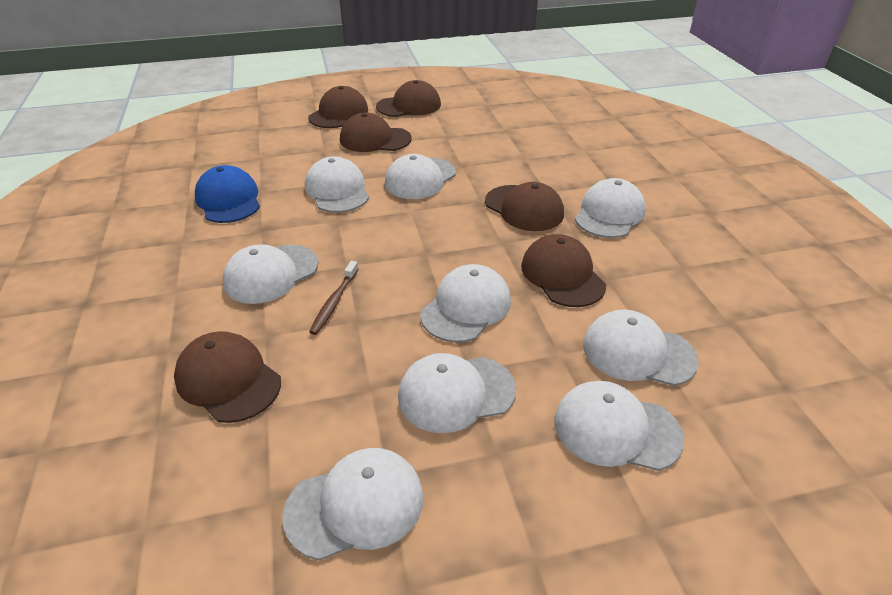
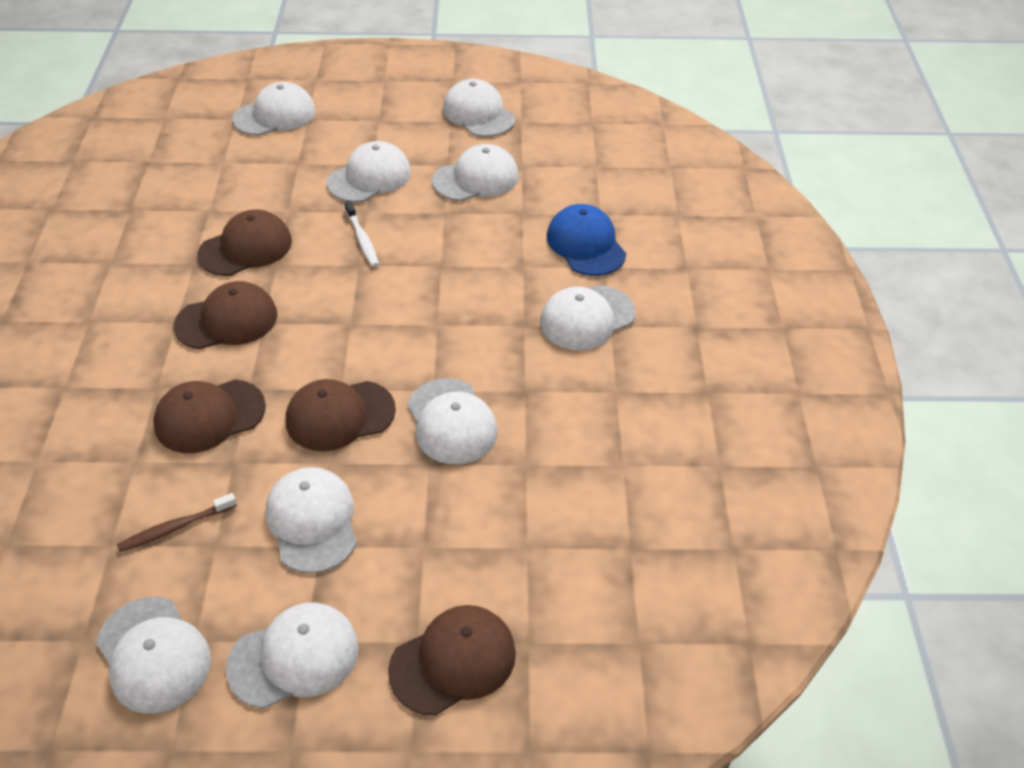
brown cap: 6 -> 5
white toothbrush: 0 -> 1

